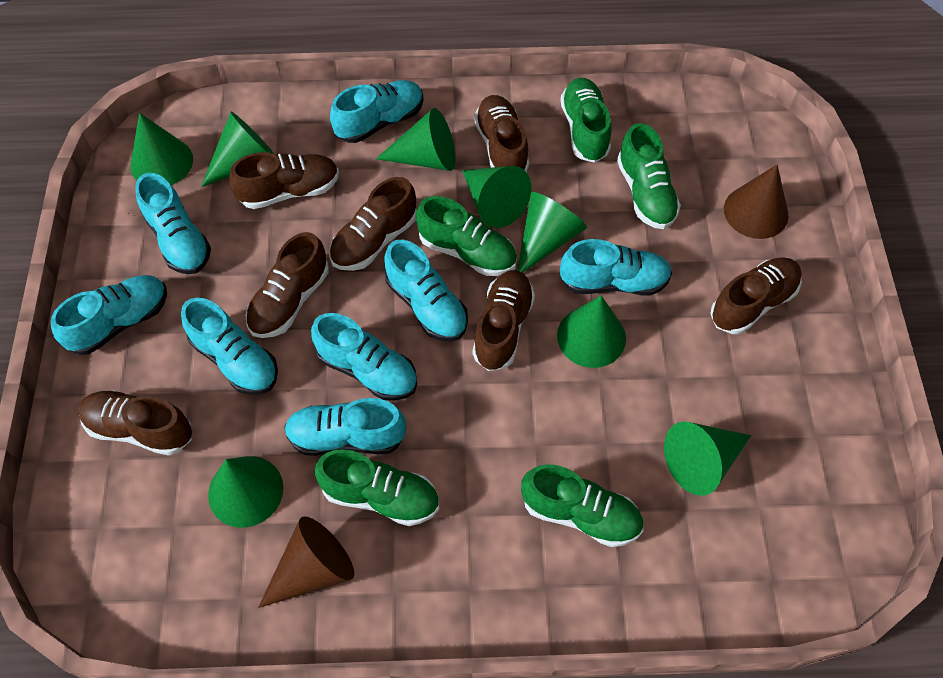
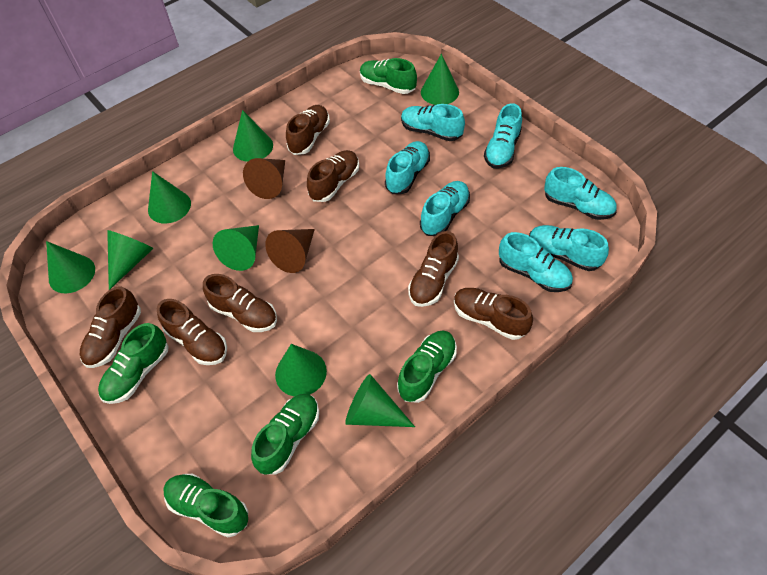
turquoise shoe: 8 -> 7

